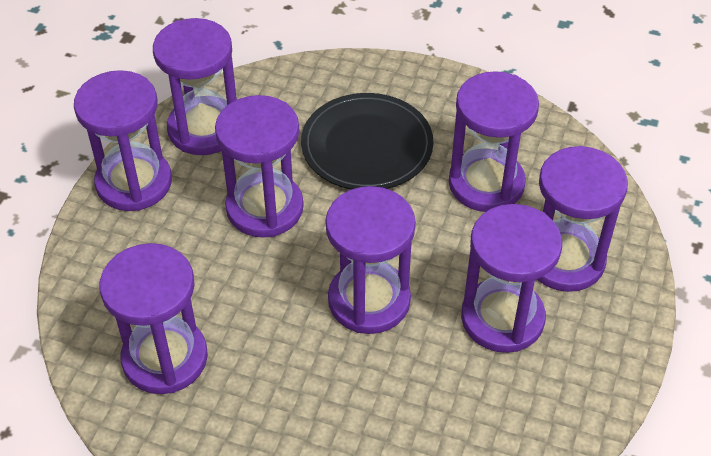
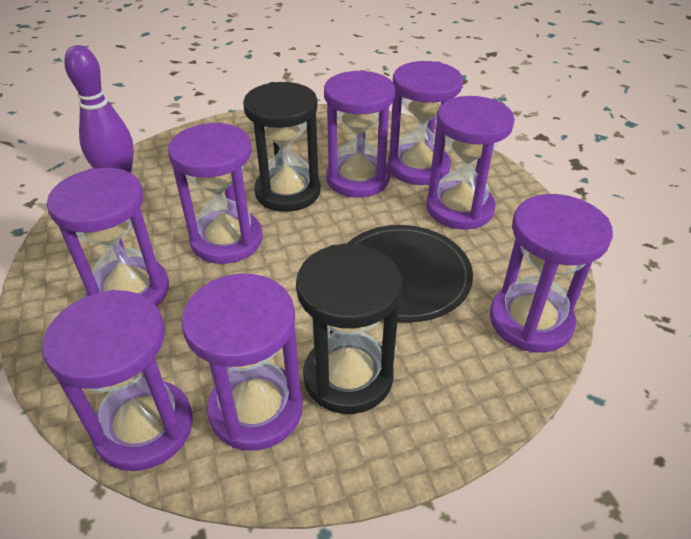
black hourglass: 0 -> 2
purple bowling pin: 0 -> 1

